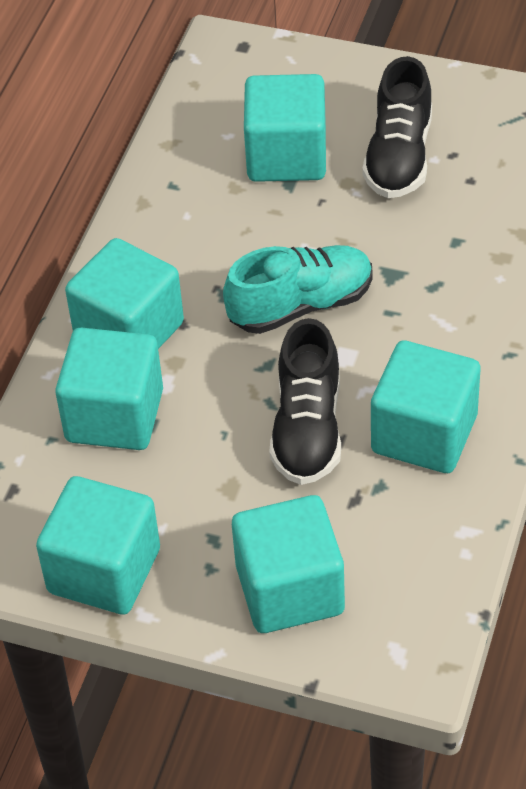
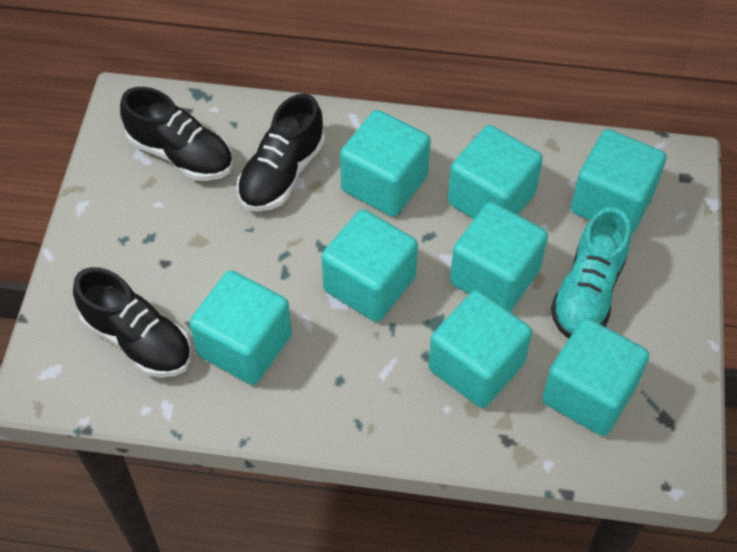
black shoe: 2 -> 3
turquoise cube: 6 -> 8

